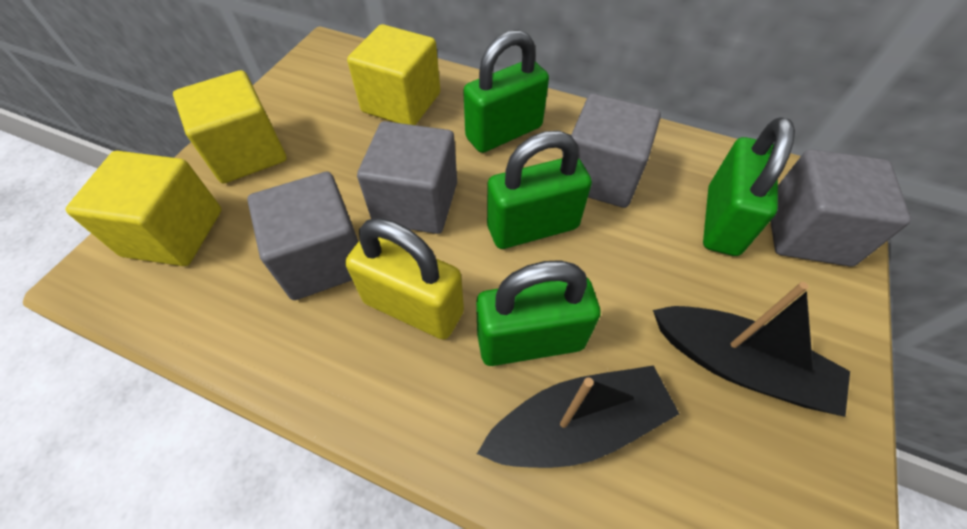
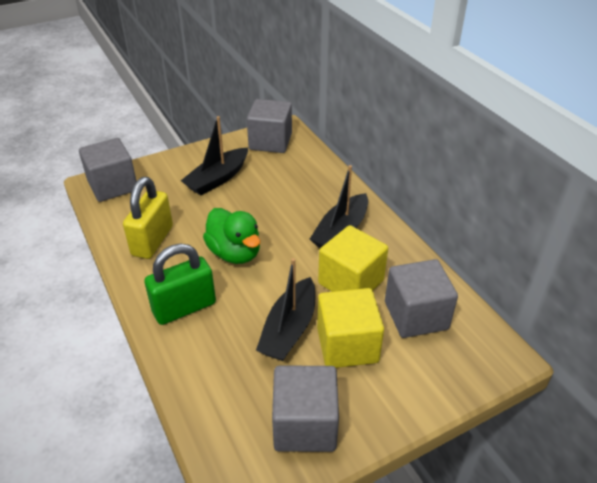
black boat: 2 -> 3
green duck: 0 -> 1
green padlock: 4 -> 1
yellow cube: 3 -> 2

